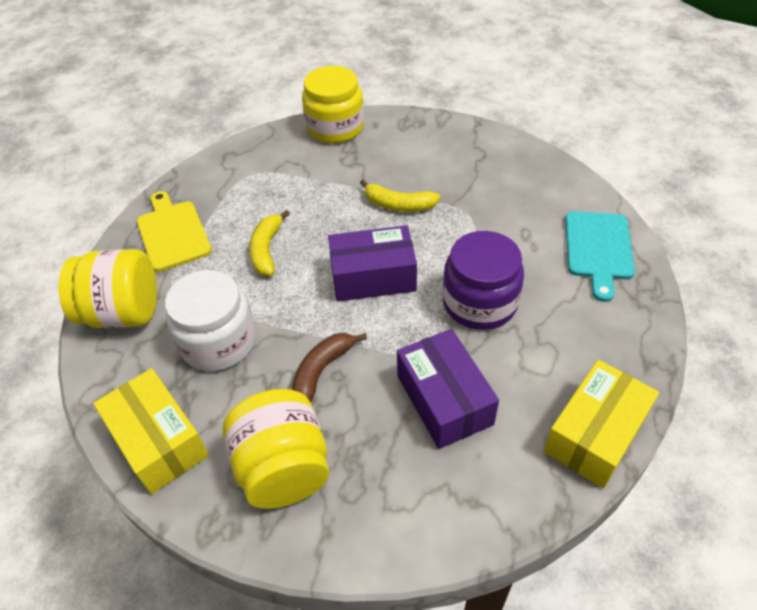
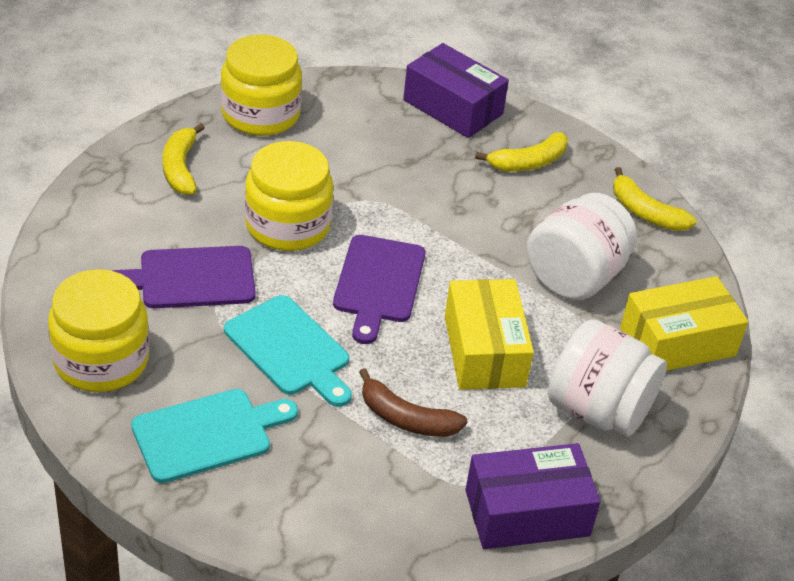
purple cutting board: 0 -> 2
purple jar: 1 -> 0
turquoise cutting board: 1 -> 2
white jar: 1 -> 2
yellow banana: 2 -> 3
yellow cutting board: 1 -> 0

